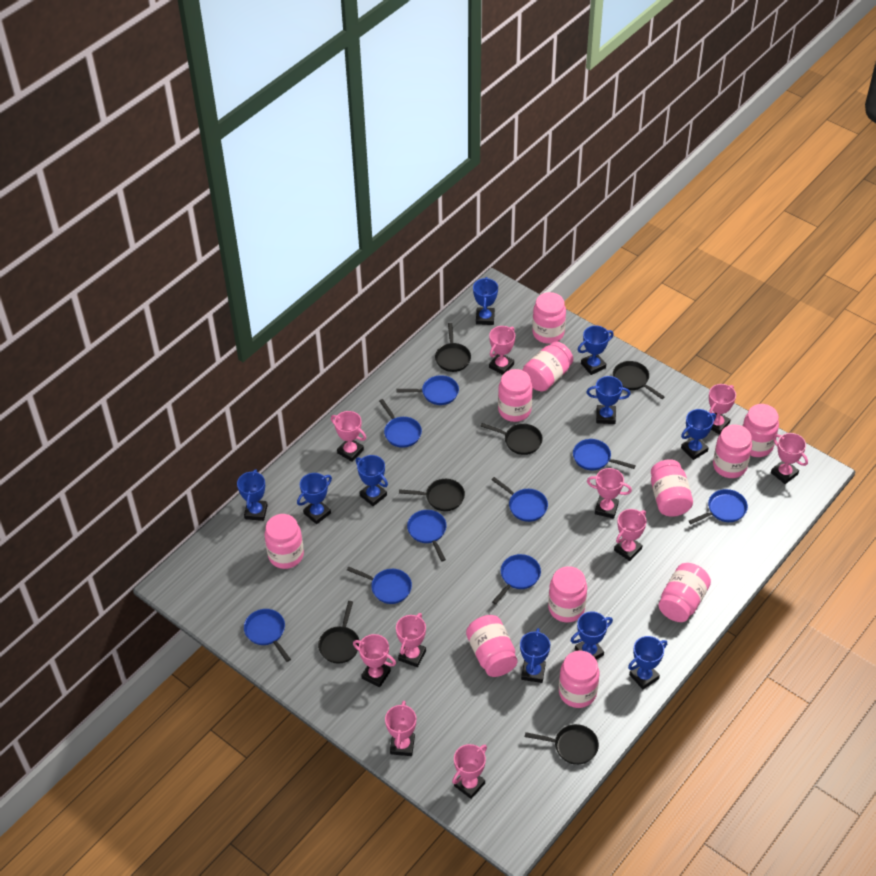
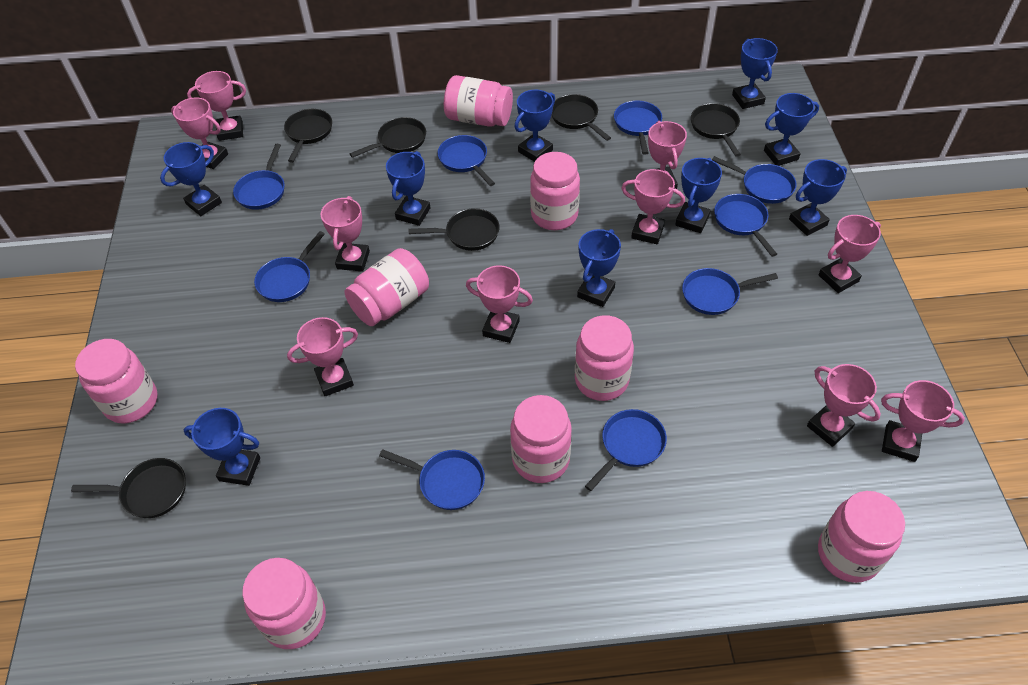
blue trophy: 10 -> 9
pink jar: 11 -> 8

